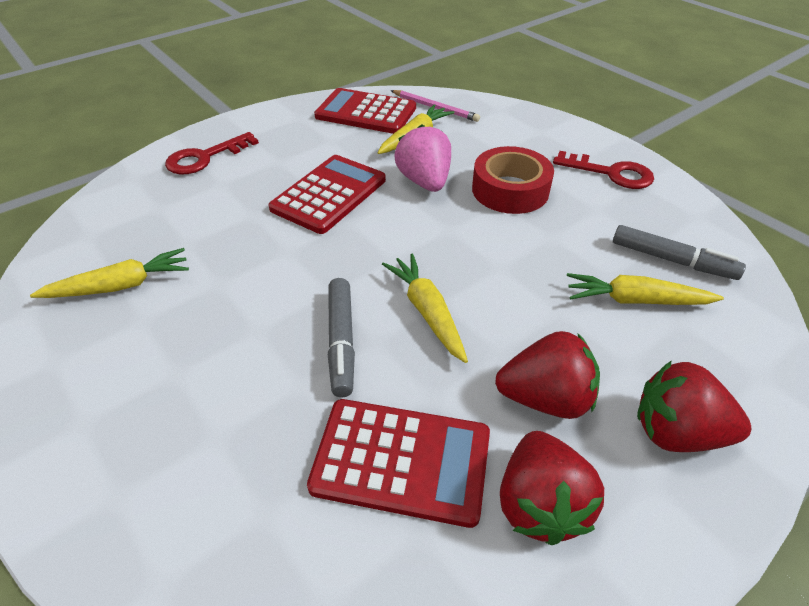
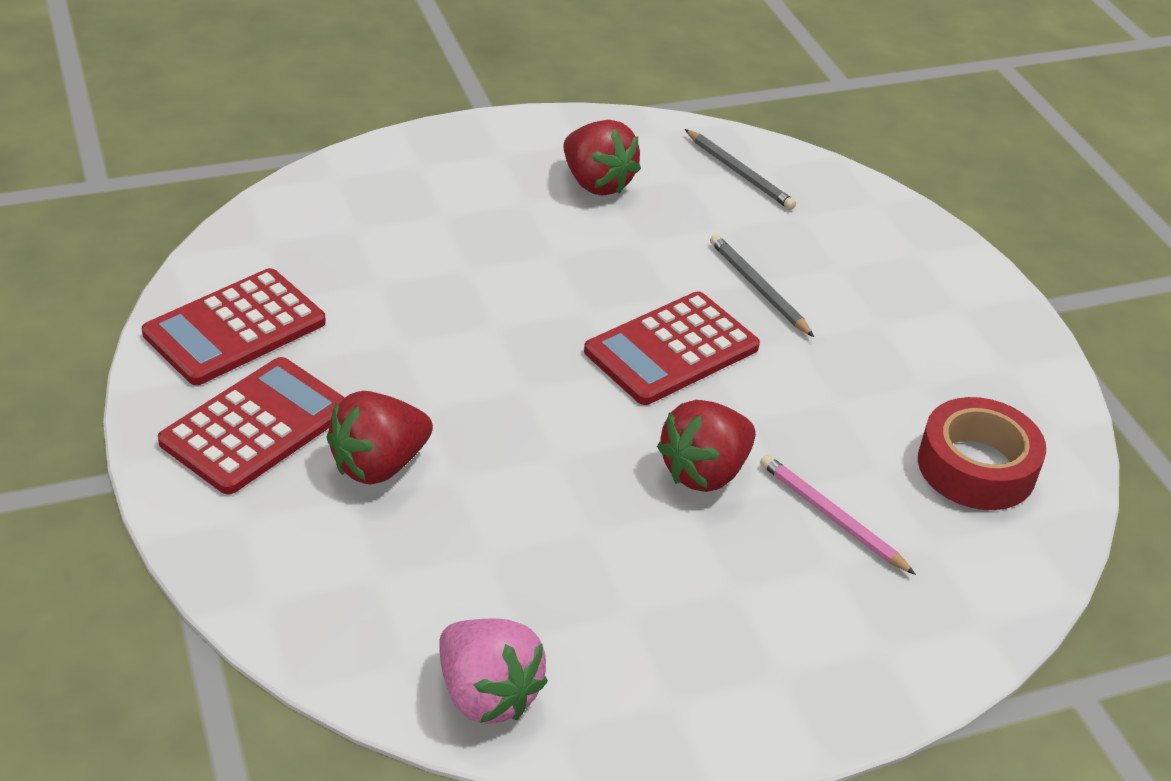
grey marker: 2 -> 0
grey pencil: 0 -> 2
red key: 2 -> 0
yellow carrot: 4 -> 0

